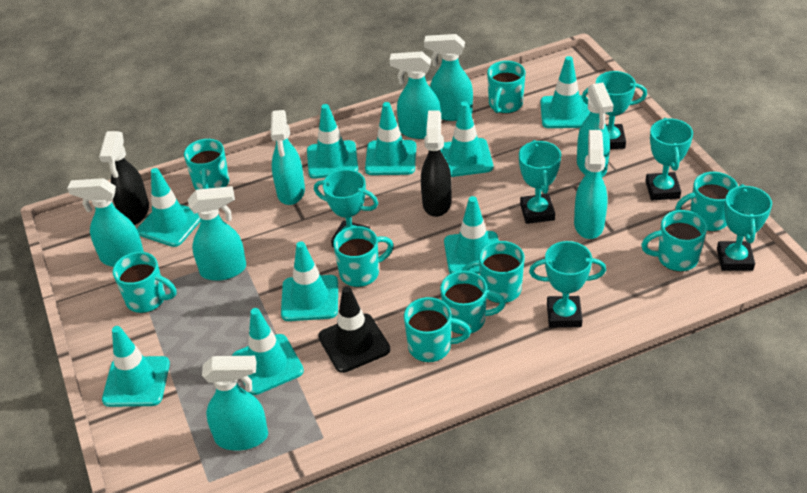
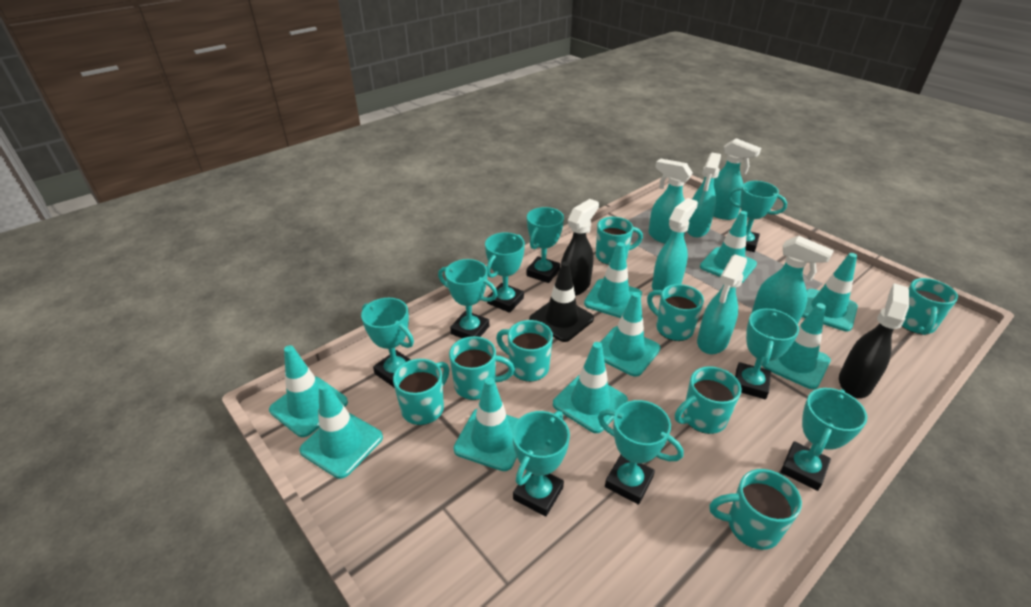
turquoise mug: 9 -> 8
turquoise spray bottle: 8 -> 6
turquoise trophy: 6 -> 9

